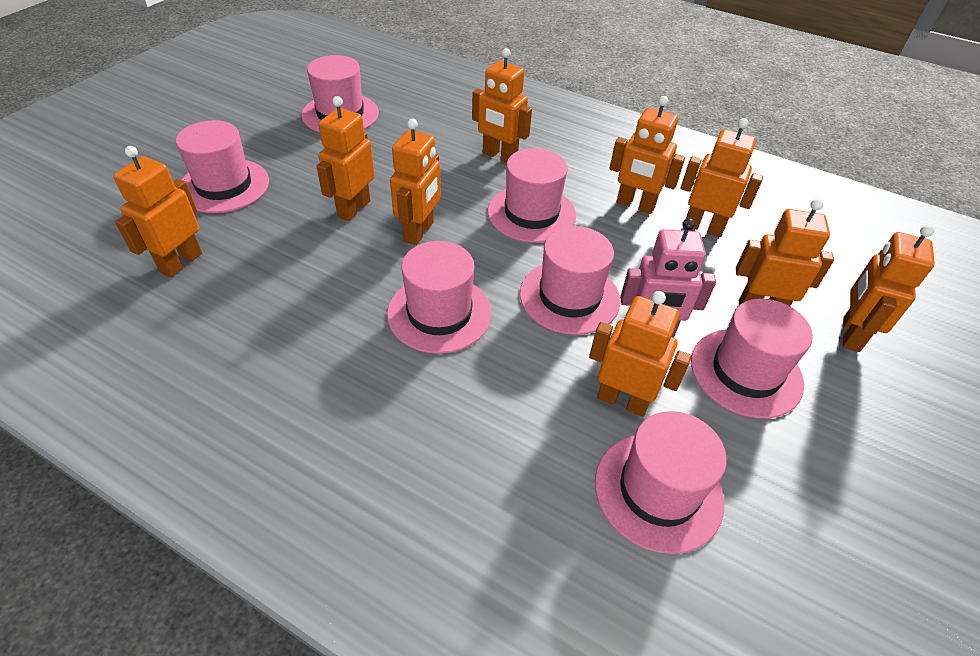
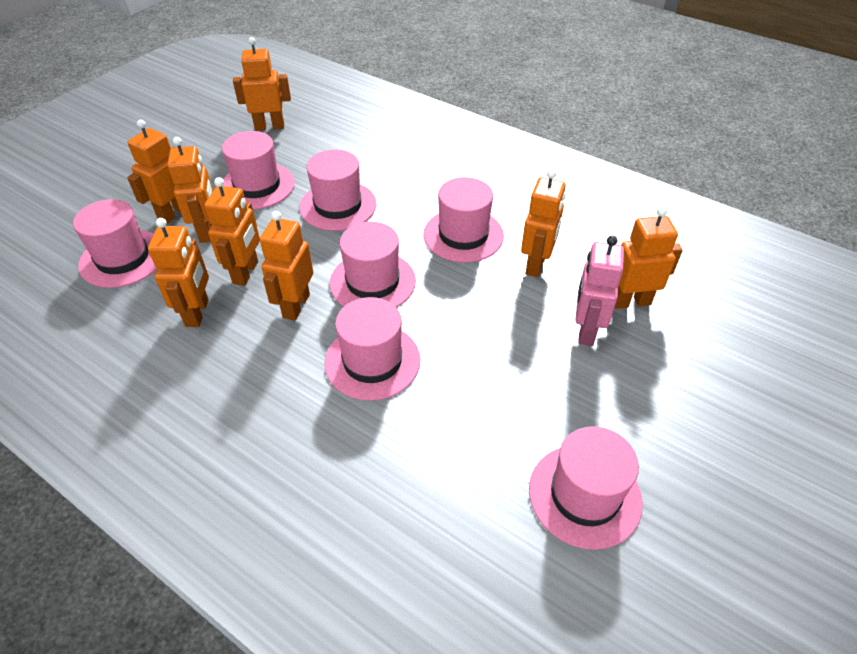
orange robot: 9 -> 8

